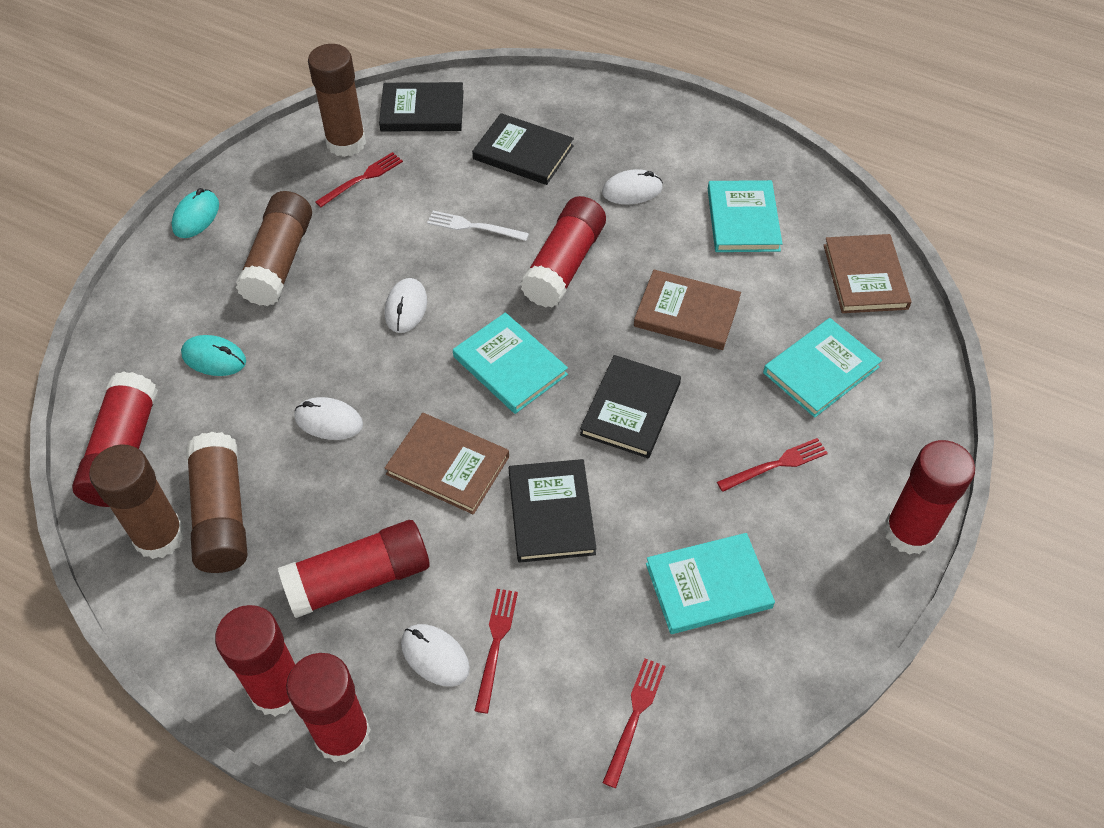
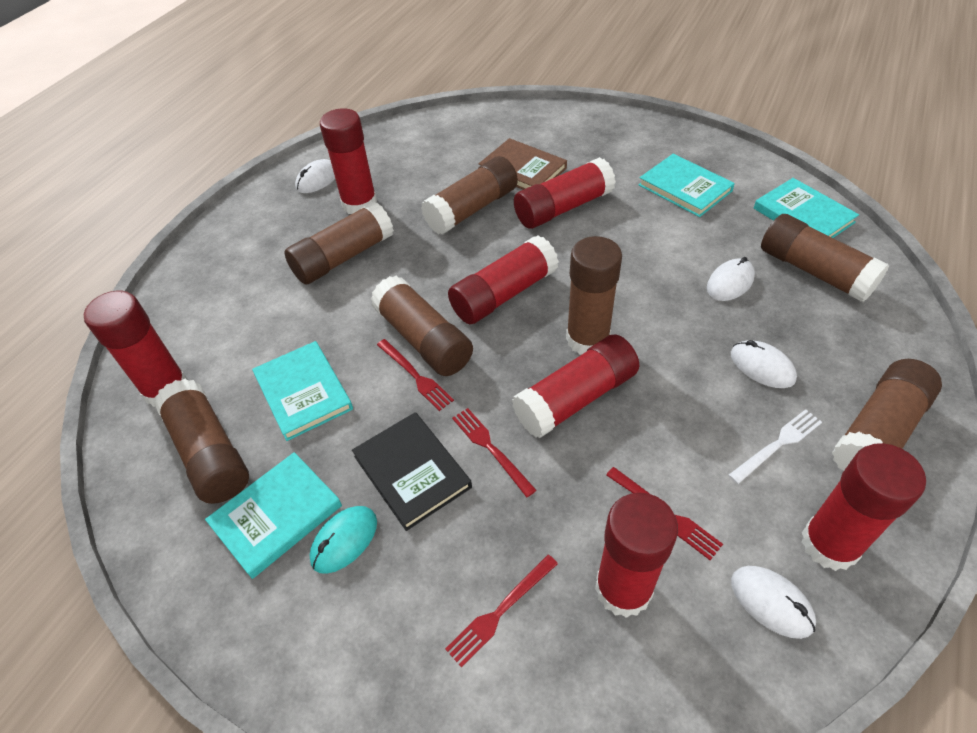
black book: 4 -> 1
brown book: 3 -> 1
brown glue stick: 4 -> 7
red glue stick: 6 -> 7
turquoise mouse: 2 -> 1

